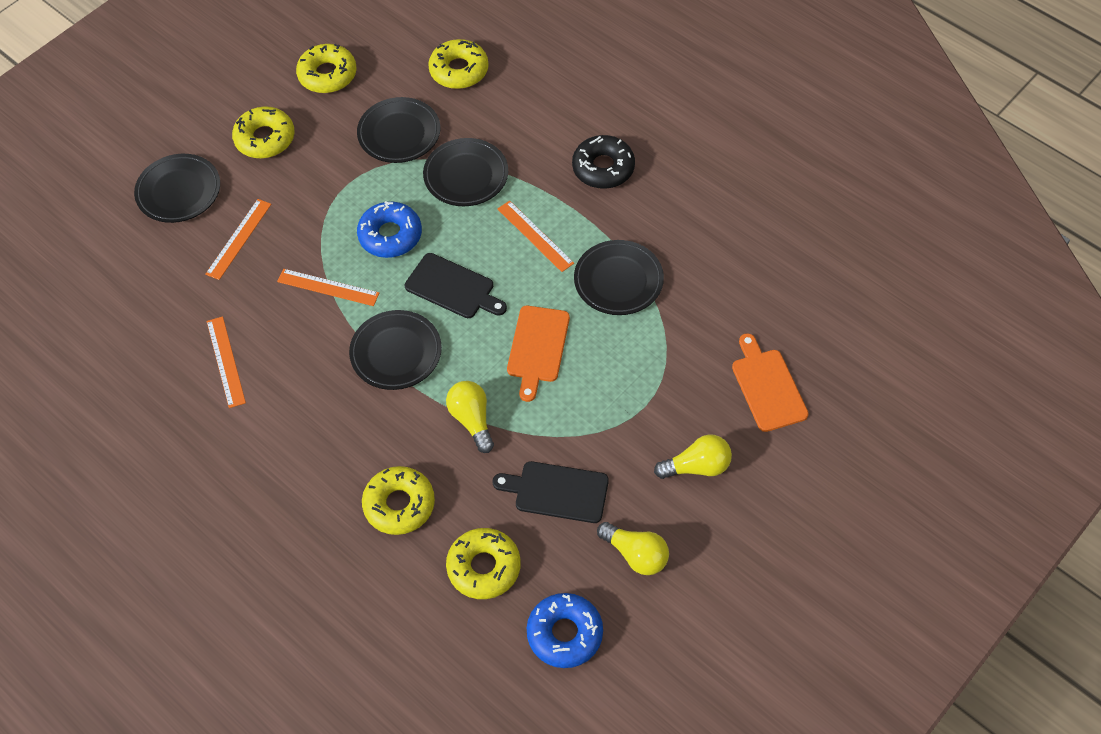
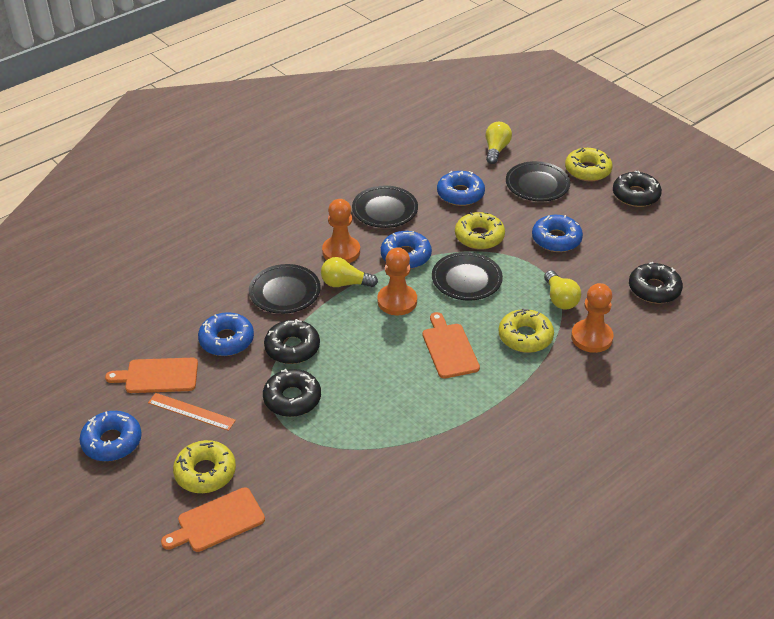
black cutting board: 2 -> 0
black donut: 1 -> 4
black plate: 5 -> 4
blue donut: 2 -> 5
orange cutting board: 2 -> 3
orange pawn: 0 -> 3
orange ruler: 4 -> 1
yellow donut: 5 -> 4

